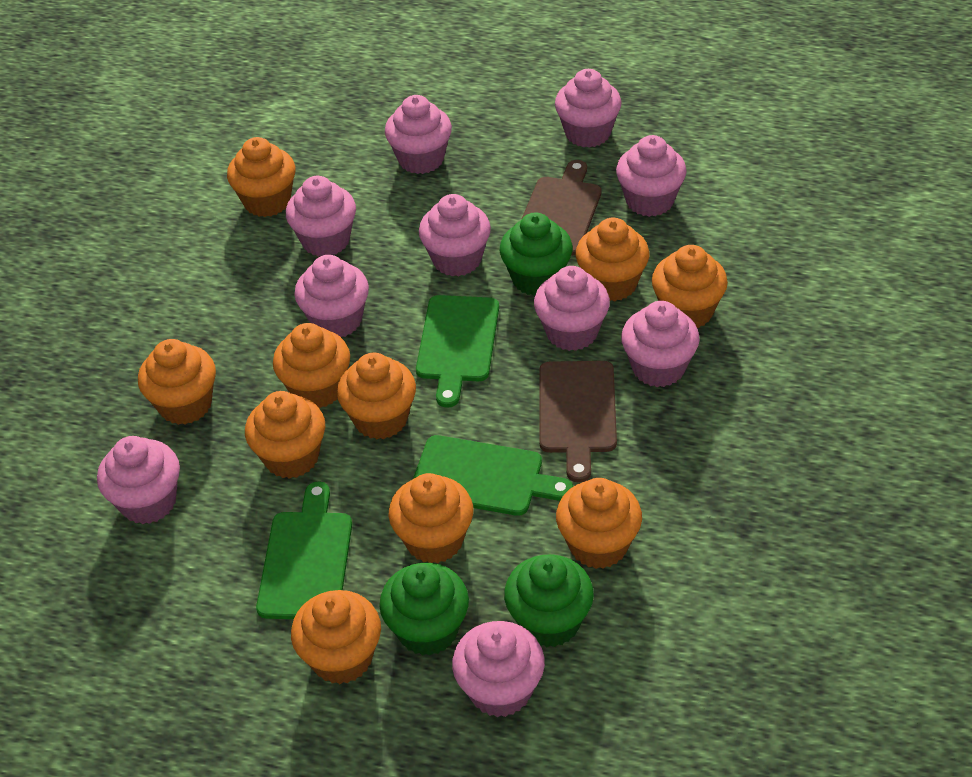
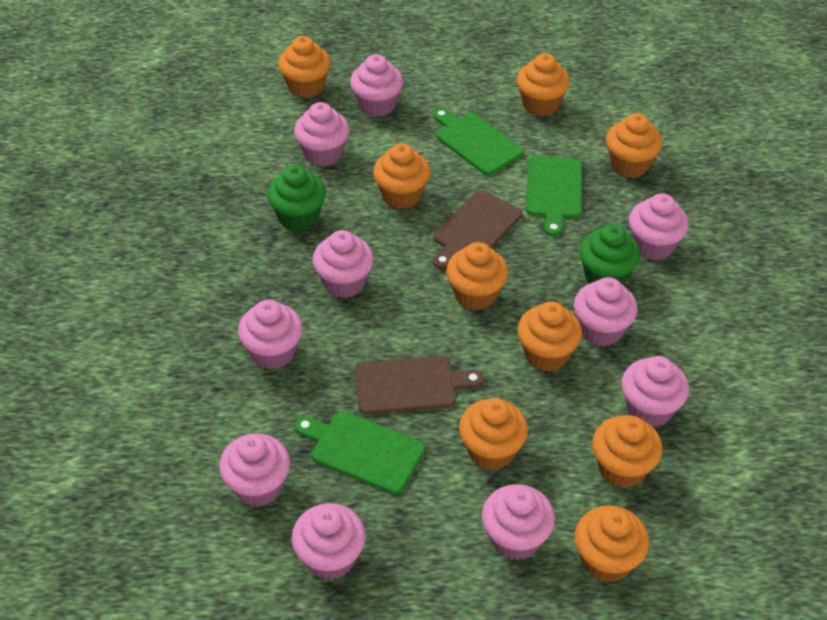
green cupcake: 3 -> 2
orange cupcake: 10 -> 9

